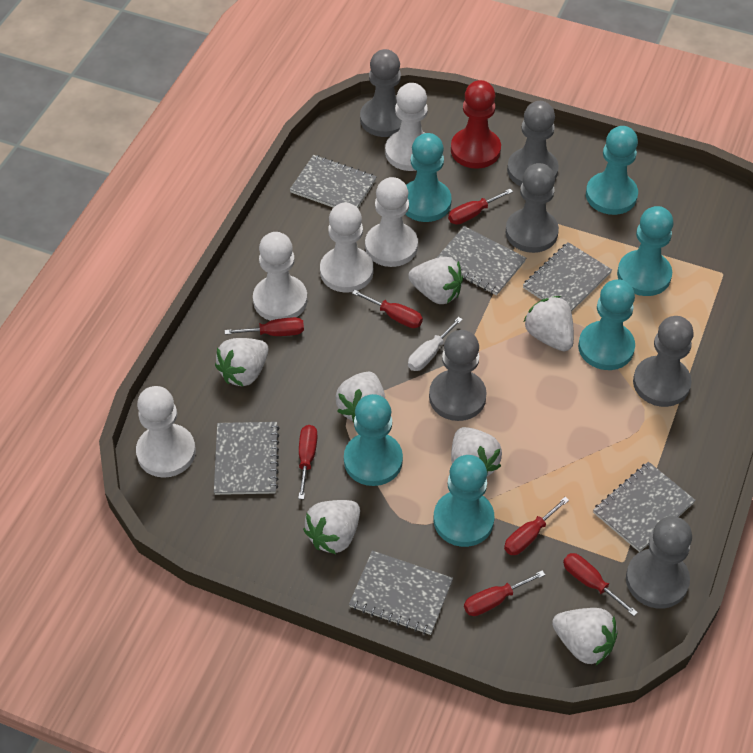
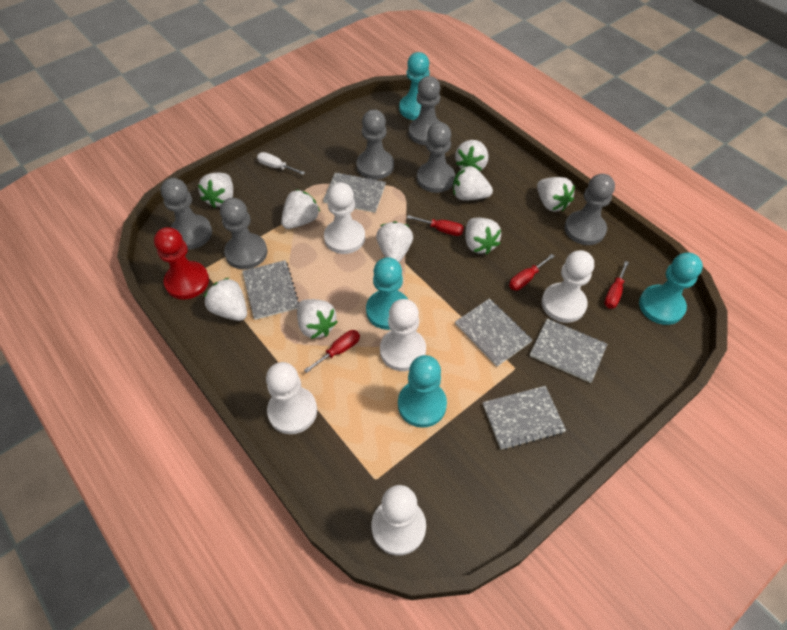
grey notebook: 6 -> 5
red screwdriver: 7 -> 4
turquoise pawn: 6 -> 4
white strawberry: 7 -> 9

